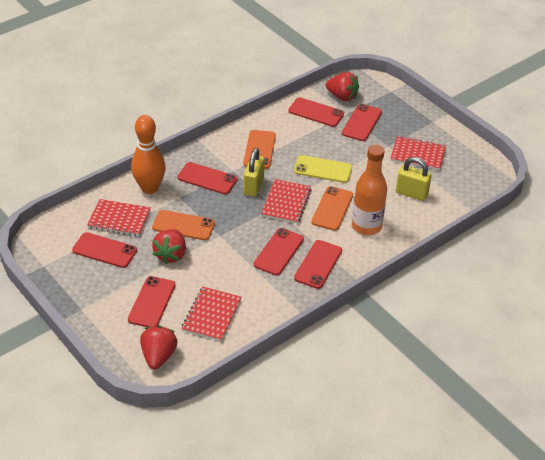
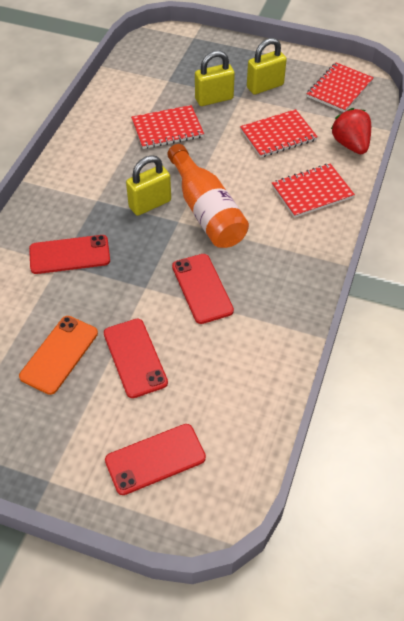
orange bowling pin: 1 -> 0
orange phone: 3 -> 1
red phone: 7 -> 4
red strawberry: 3 -> 1
yellow padlock: 2 -> 3
yellow phone: 1 -> 0

